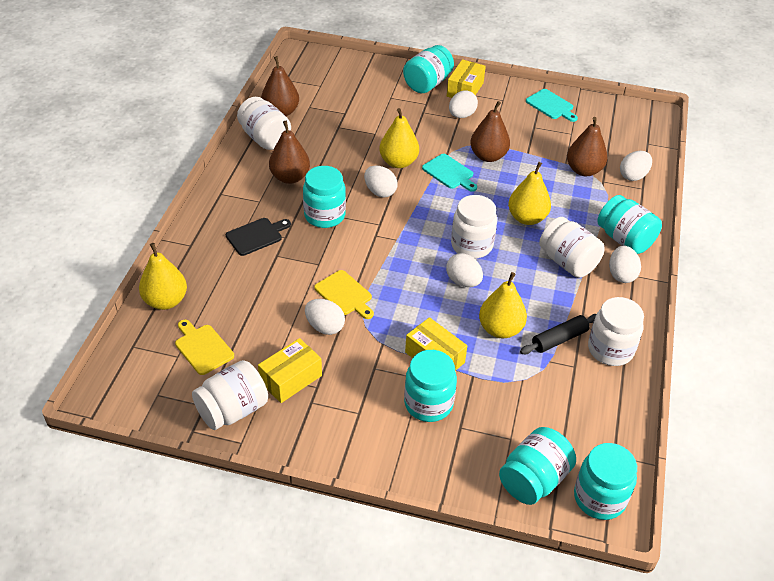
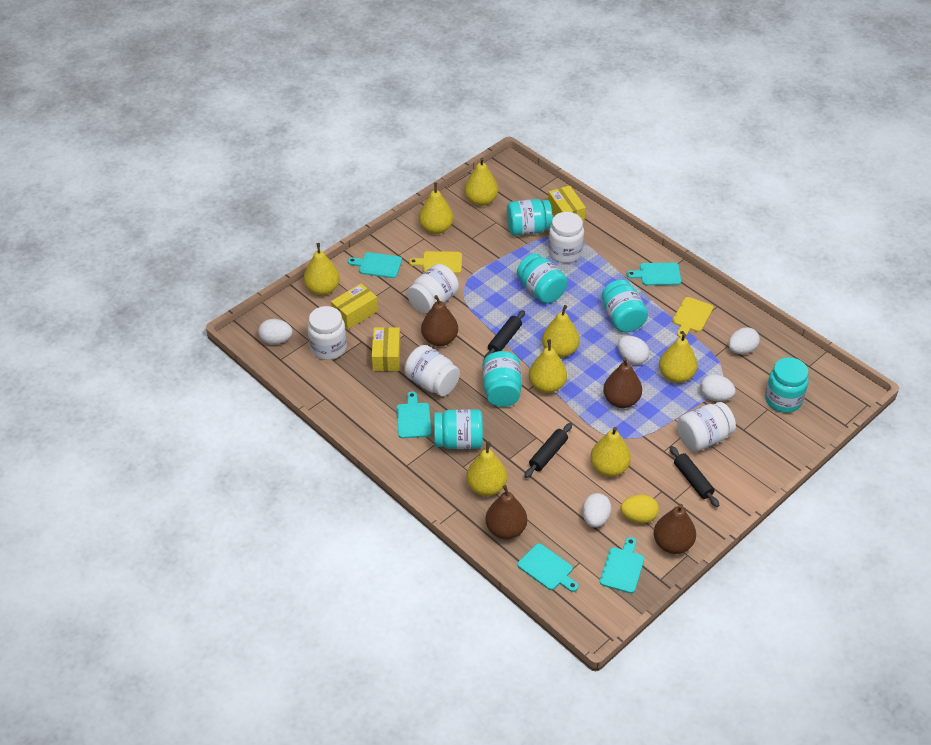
black cutting board: 1 -> 0
black rolling pin: 1 -> 3
turquoise cutting board: 2 -> 5
white egg: 6 -> 5
yellow egg: 0 -> 1
yellow pear: 4 -> 8

